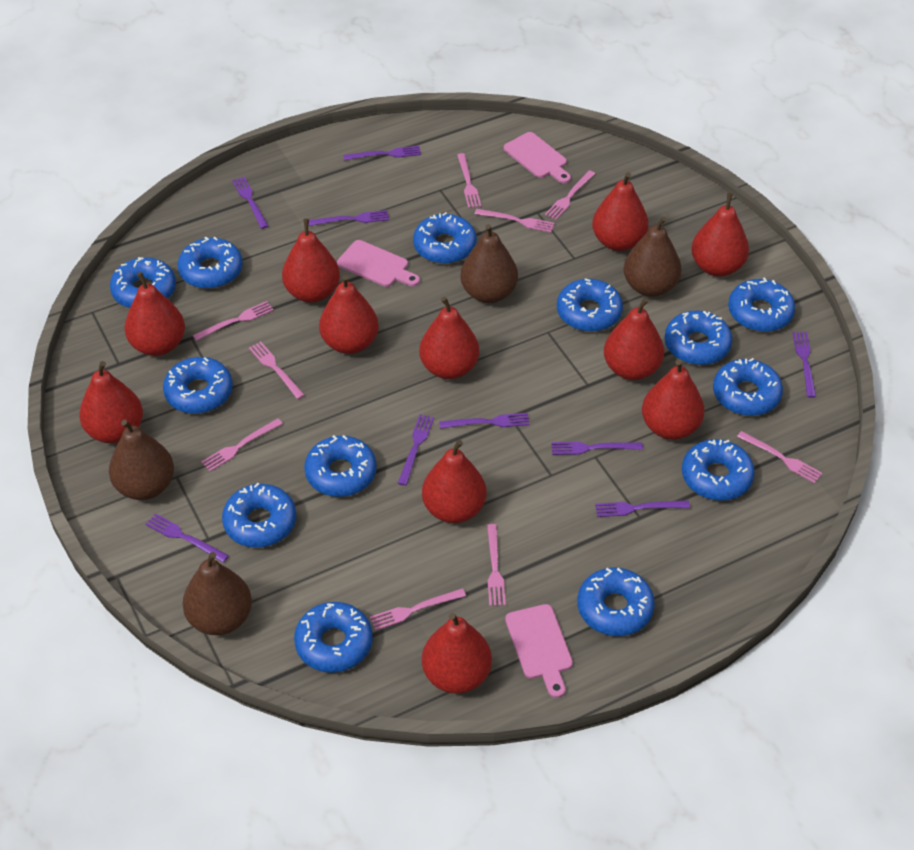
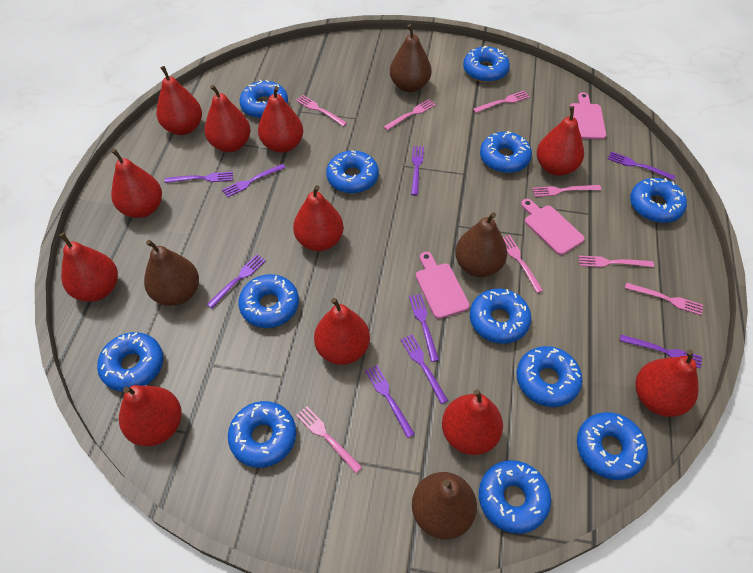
blue donut: 13 -> 12
pink fork: 9 -> 8

